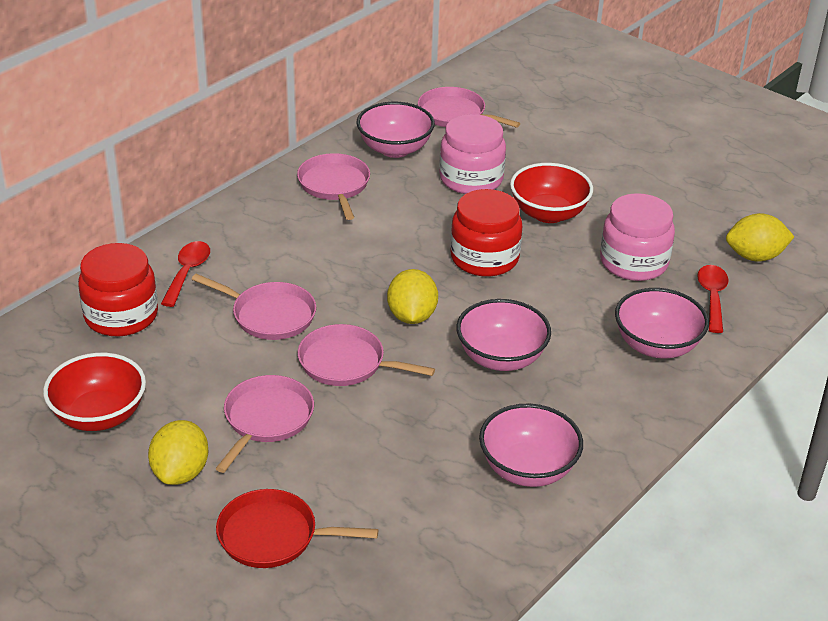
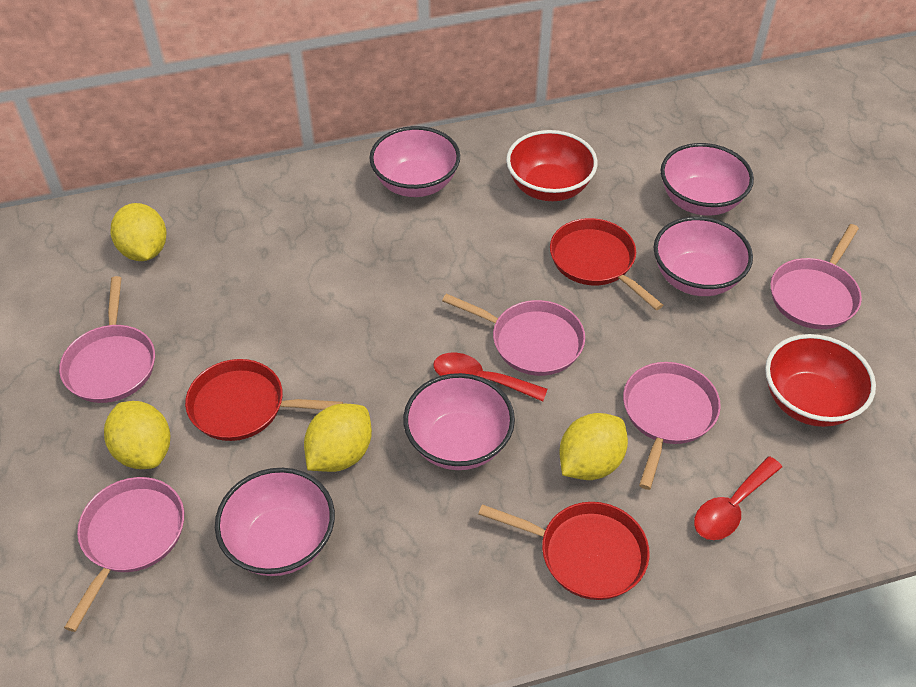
pink bowl: 4 -> 5
pink jar: 2 -> 0
red jar: 2 -> 0
red pan: 1 -> 3
yellow lemon: 3 -> 4

